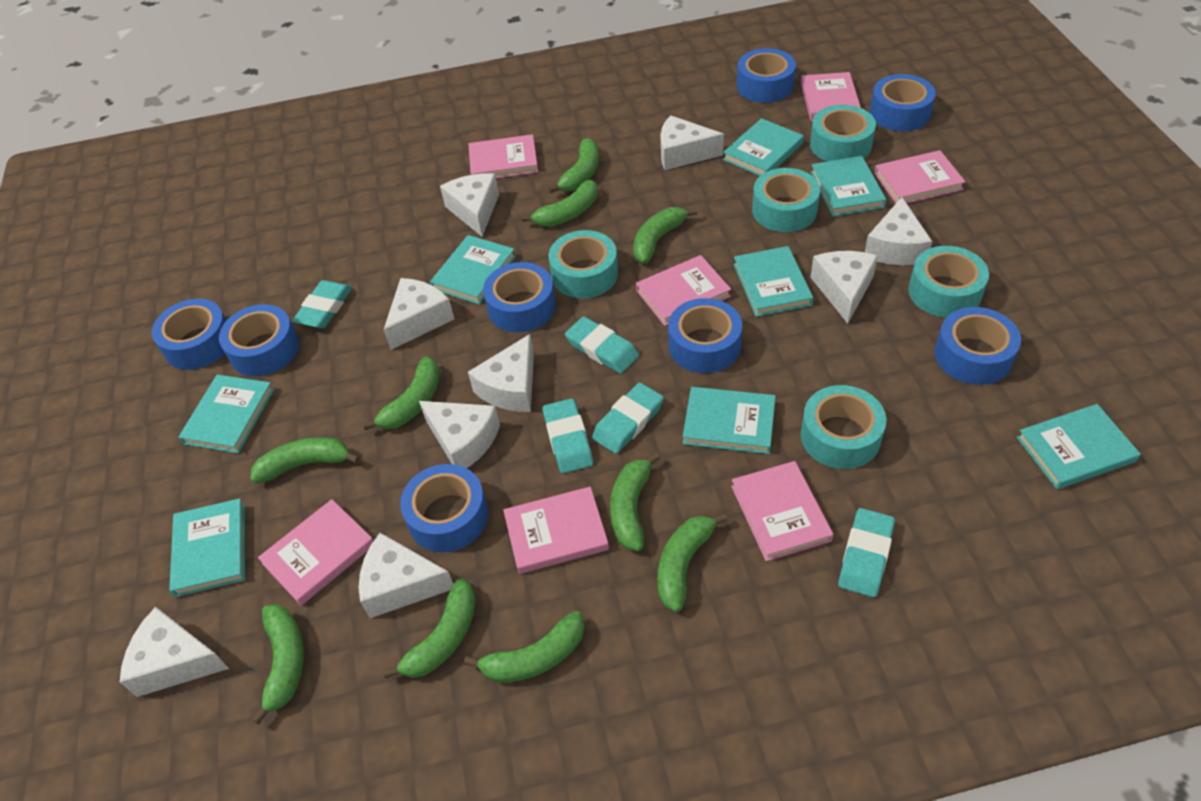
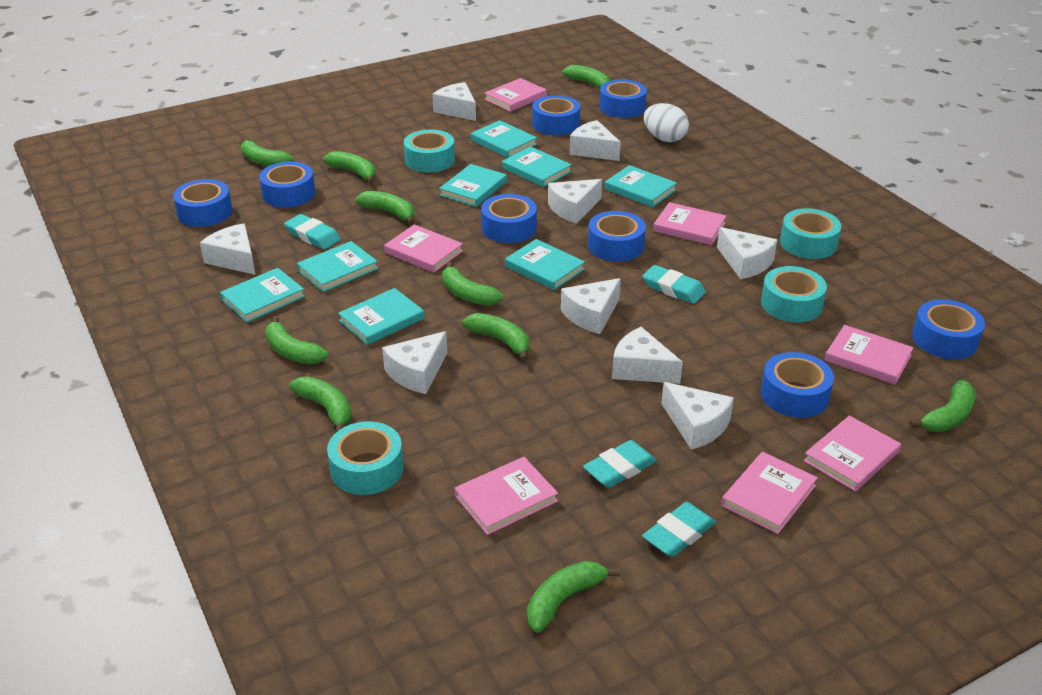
turquoise eraser: 5 -> 4
turquoise tape: 5 -> 4
white egg: 0 -> 1

